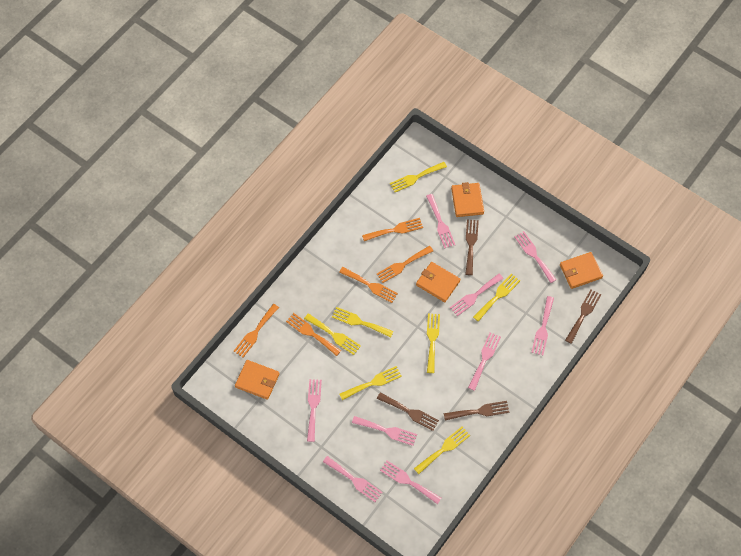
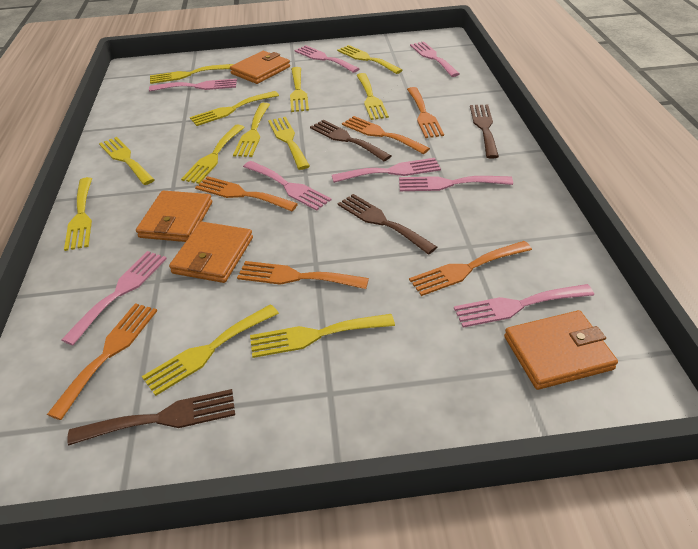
orange fork: 5 -> 6
pink fork: 9 -> 8
yellow fork: 7 -> 12

